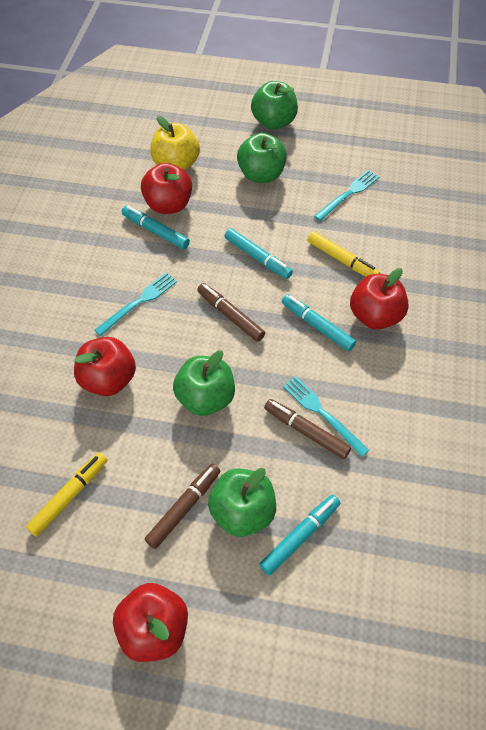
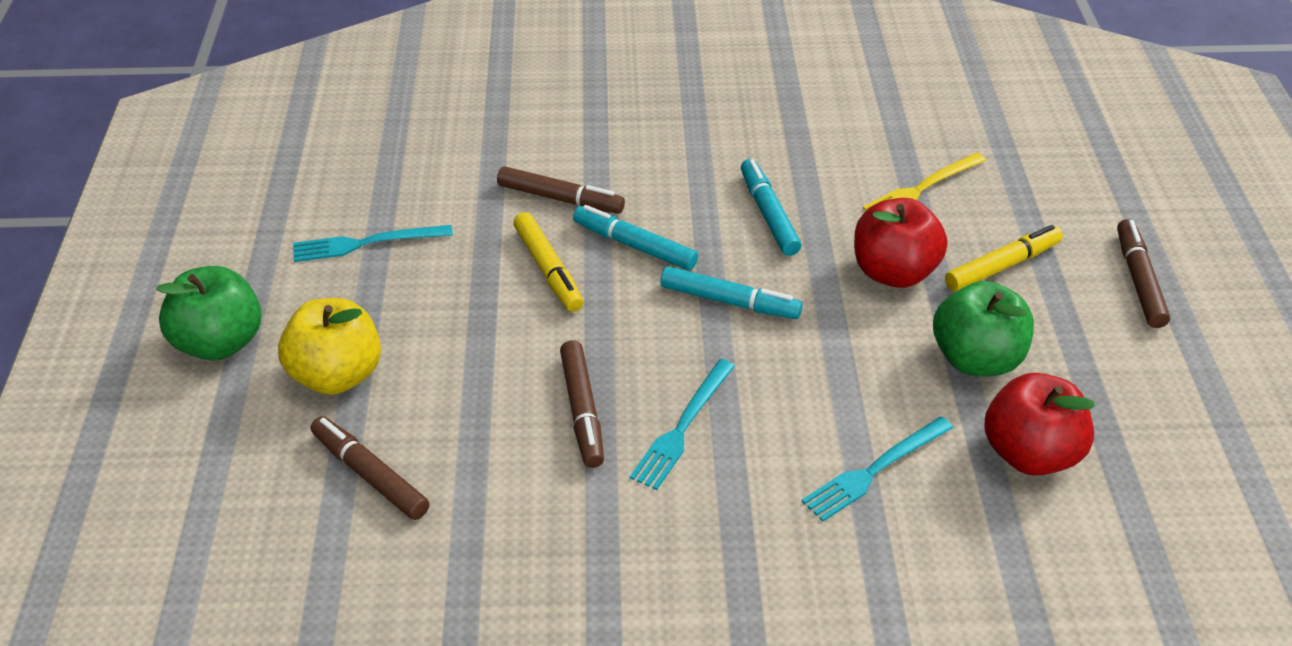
brown marker: 3 -> 4
green apple: 4 -> 2
red apple: 4 -> 2
turquoise marker: 4 -> 3
yellow fork: 0 -> 1

